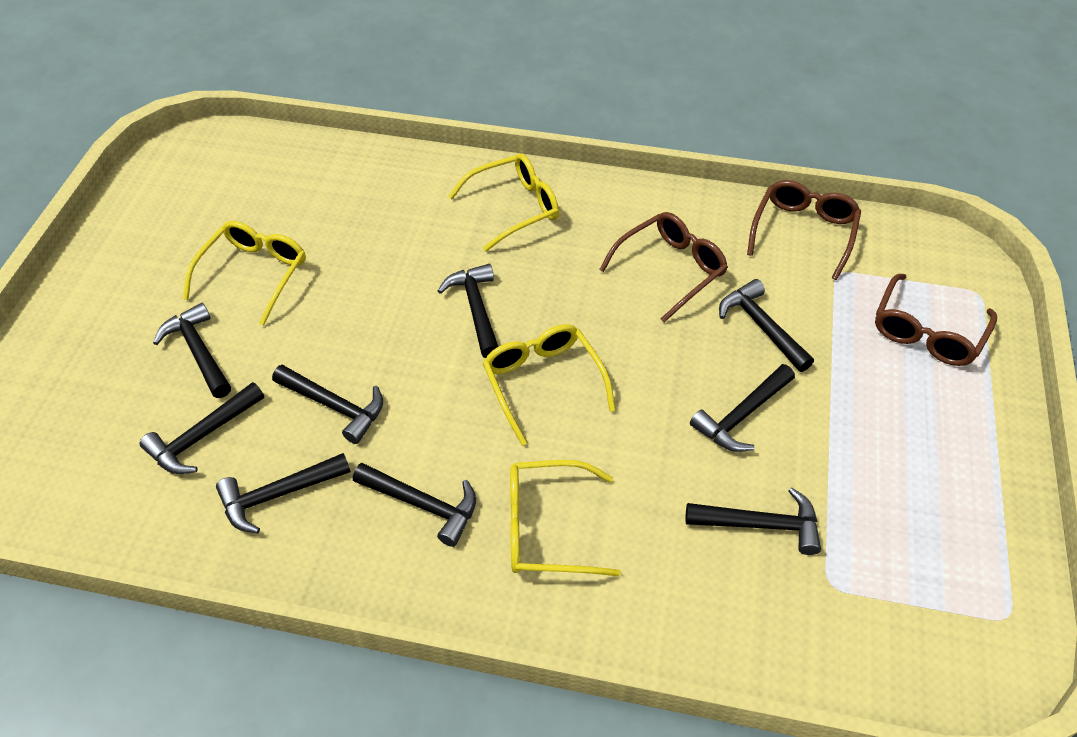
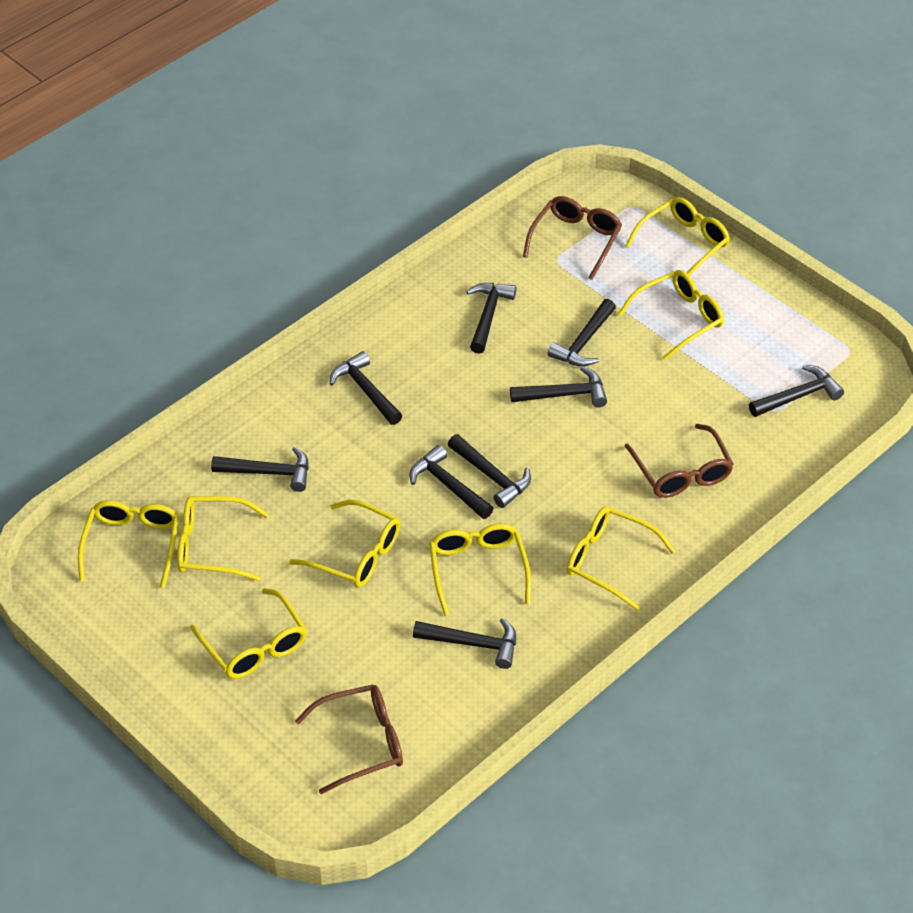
yellow glasses: 4 -> 8

